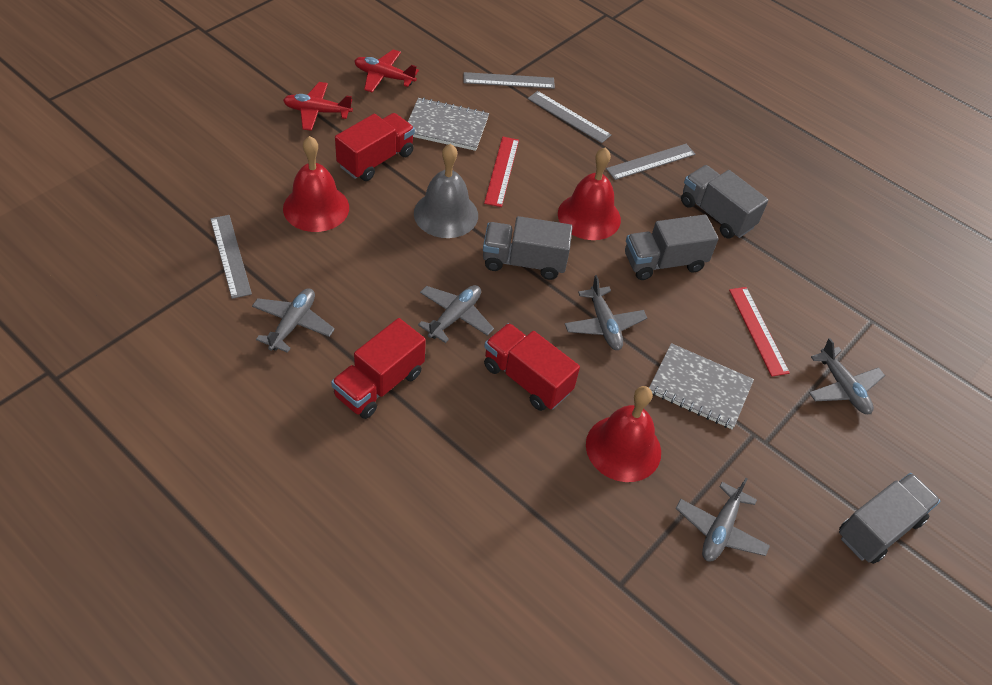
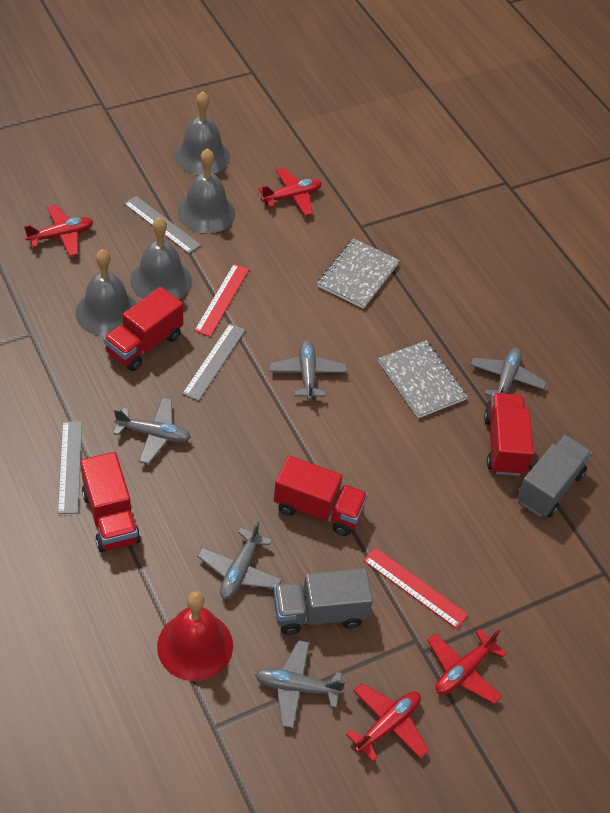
grey bell: 1 -> 4
grey ruler: 4 -> 3
grey truck: 4 -> 2
red bell: 3 -> 1
red plane: 2 -> 4
red truck: 3 -> 4

